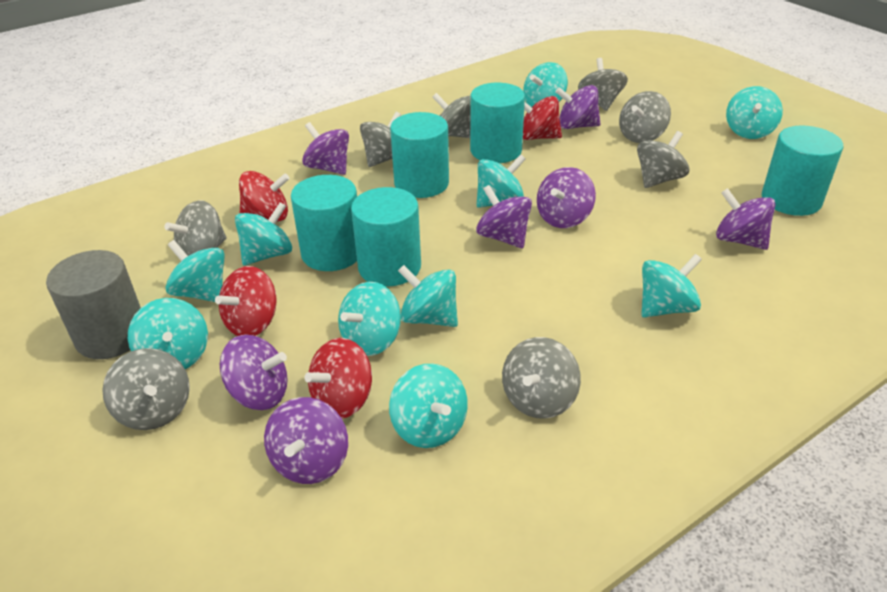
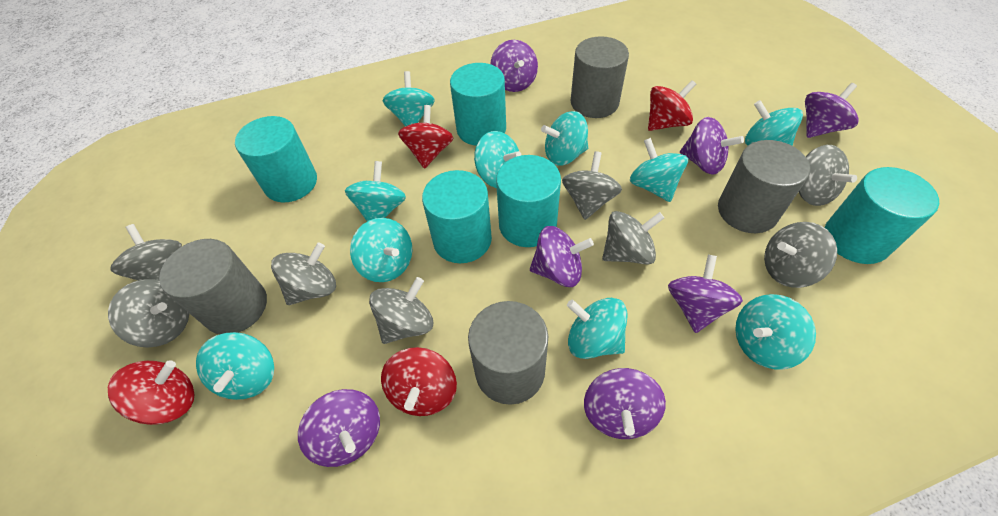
grey cylinder: 1 -> 4

